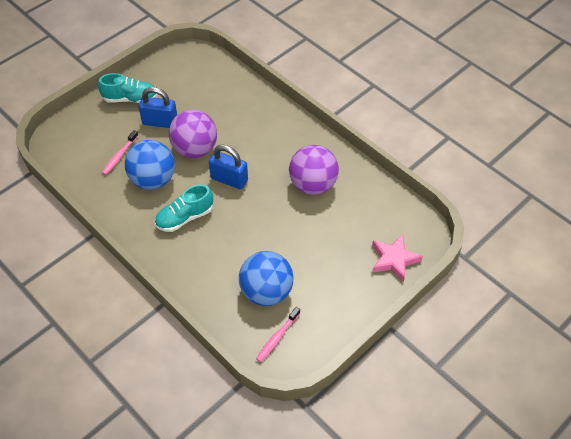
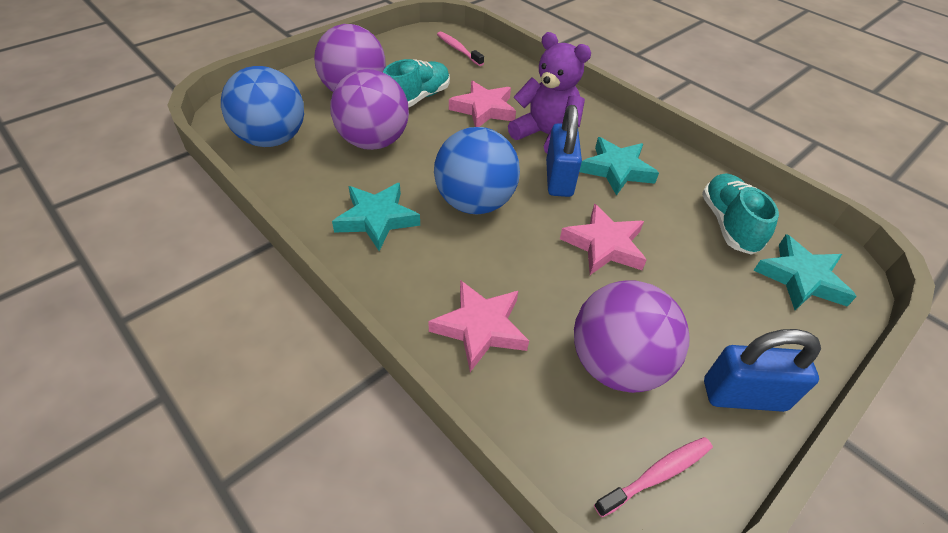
pink star: 1 -> 3
purple ball: 2 -> 3
purple teddy bear: 0 -> 1
turquoise star: 0 -> 3

